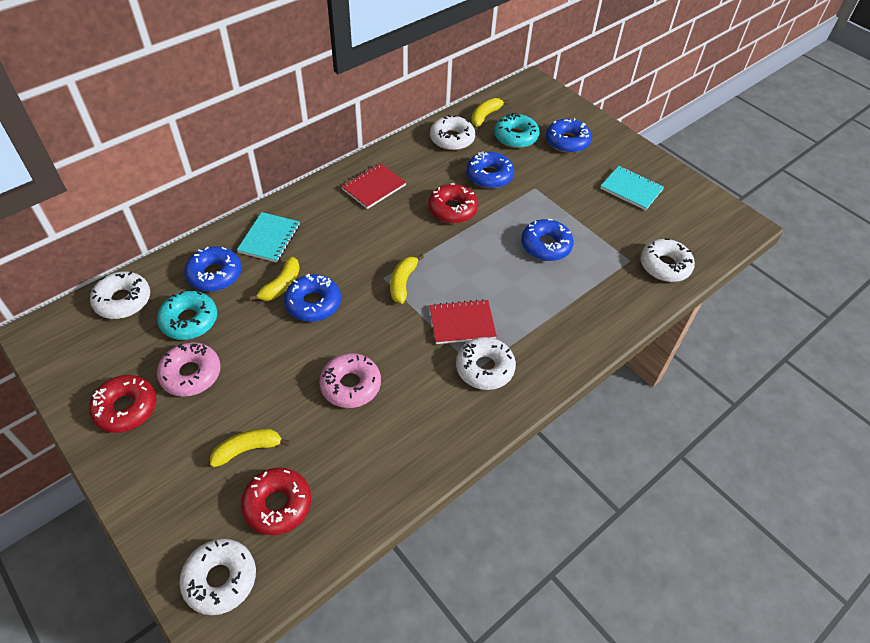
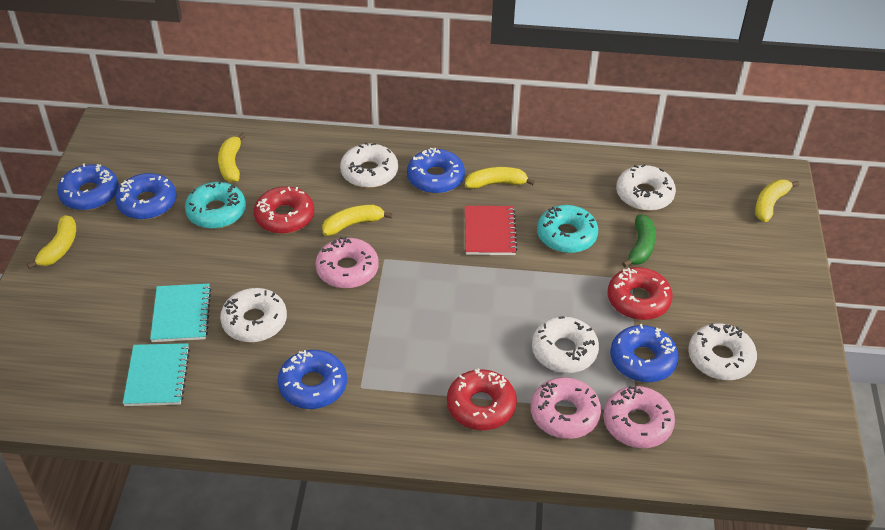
green banana: 0 -> 1
pink donut: 2 -> 3
red notebook: 2 -> 1
yellow banana: 4 -> 5

